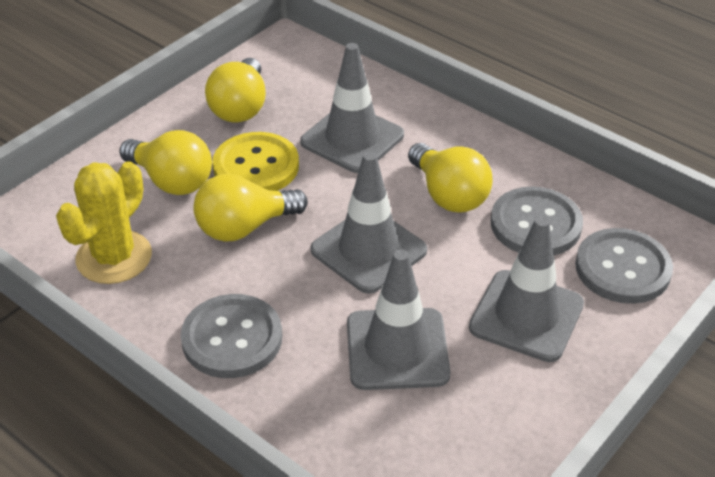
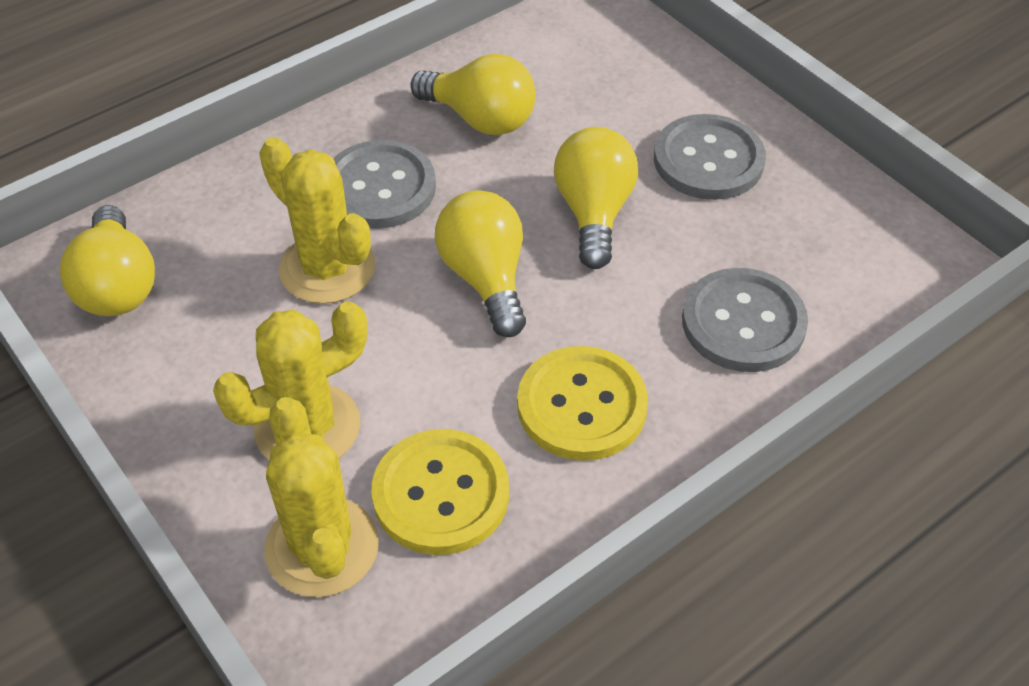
grey traffic cone: 4 -> 0
yellow button: 1 -> 2
yellow cactus: 1 -> 3

